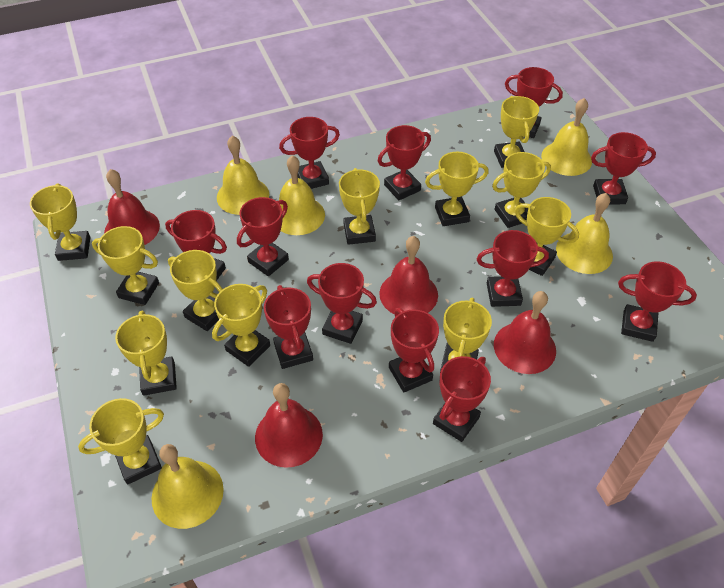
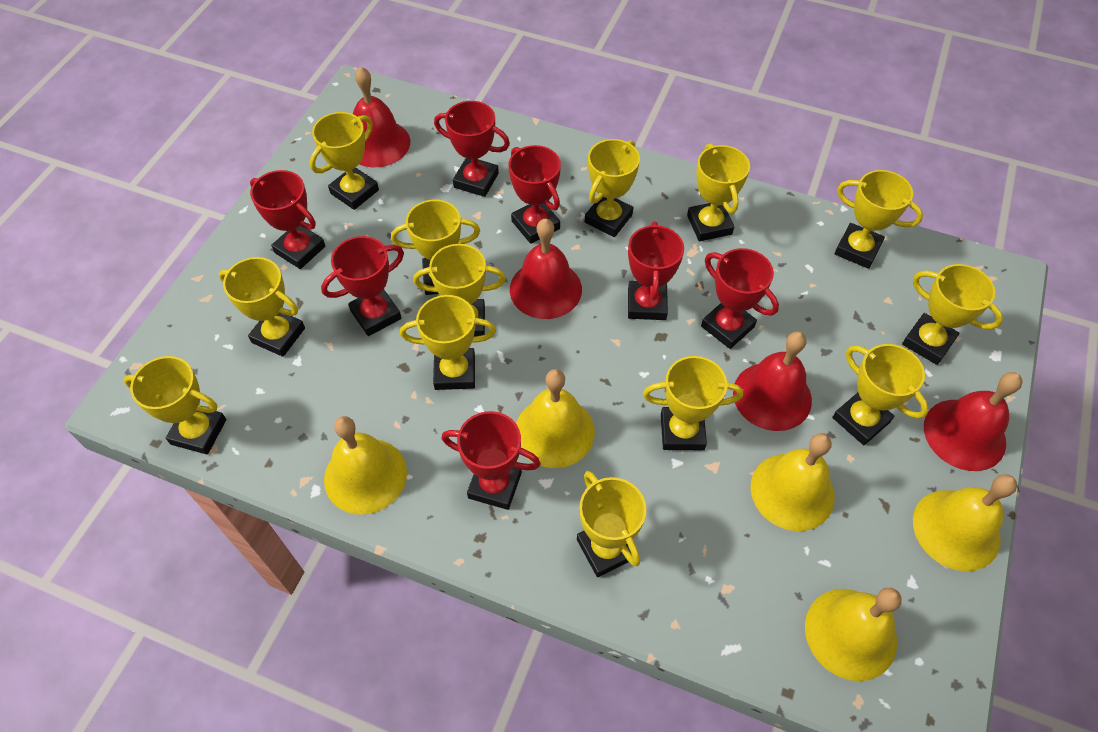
red trophy: 12 -> 7
yellow trophy: 12 -> 13

